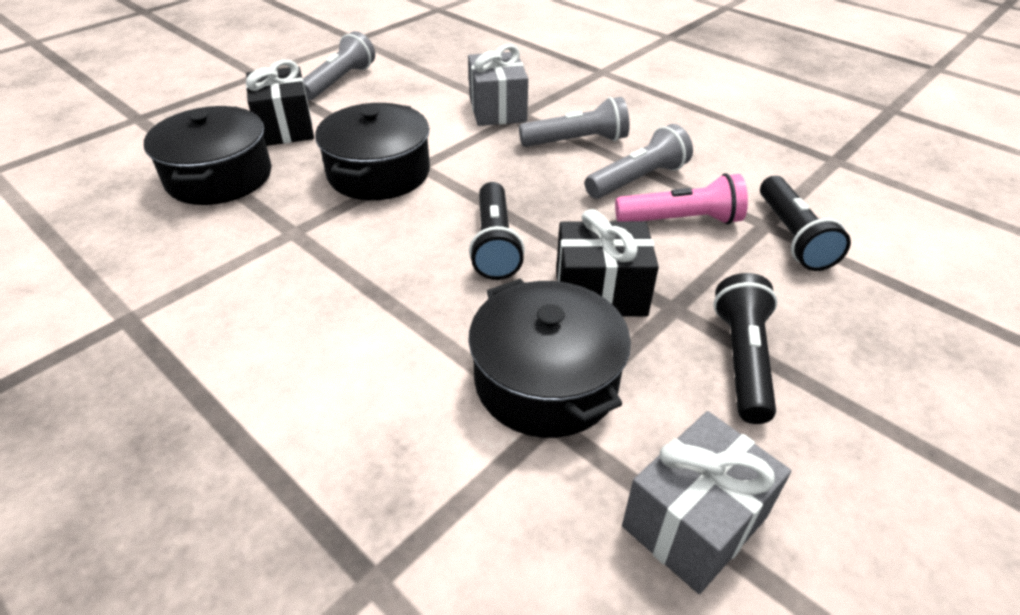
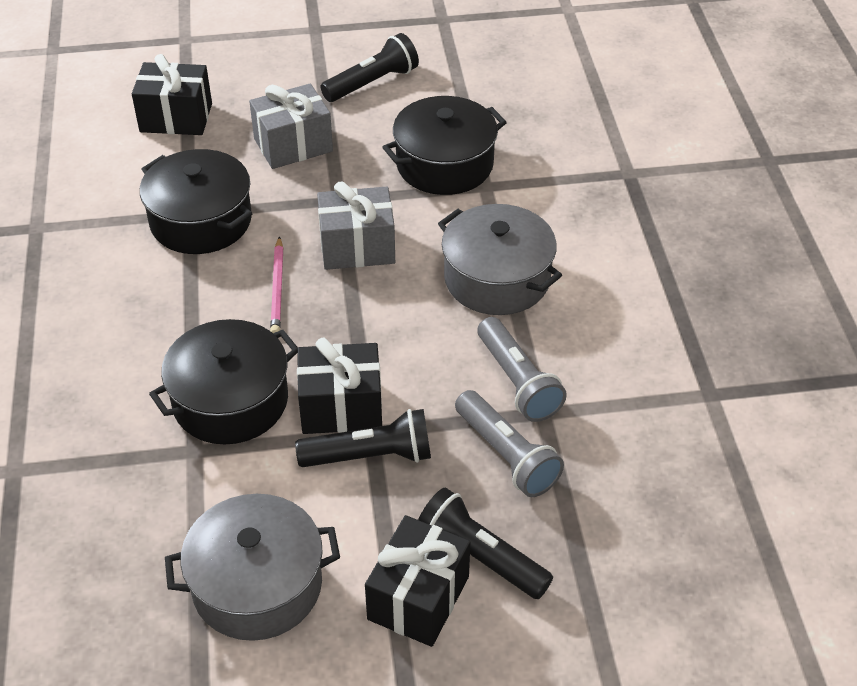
black gift: 2 -> 3
grey flashlight: 3 -> 2
grey pot: 0 -> 2
pink flashlight: 1 -> 0
pink pencil: 0 -> 1

